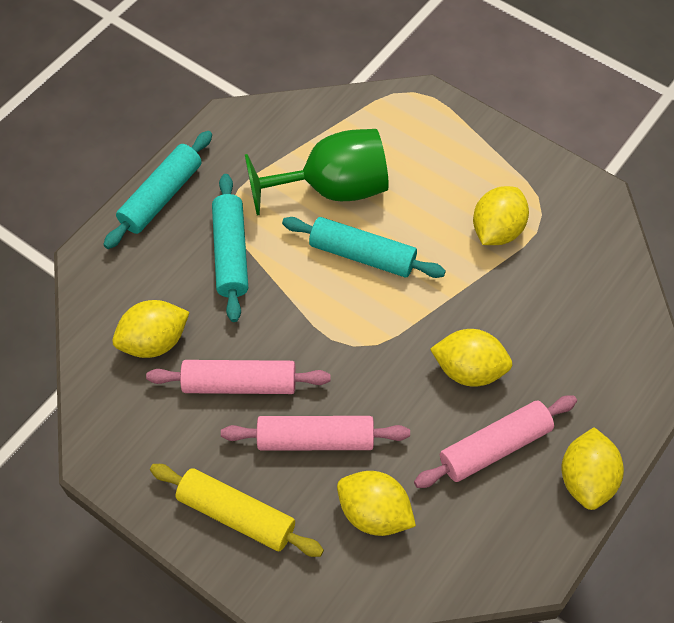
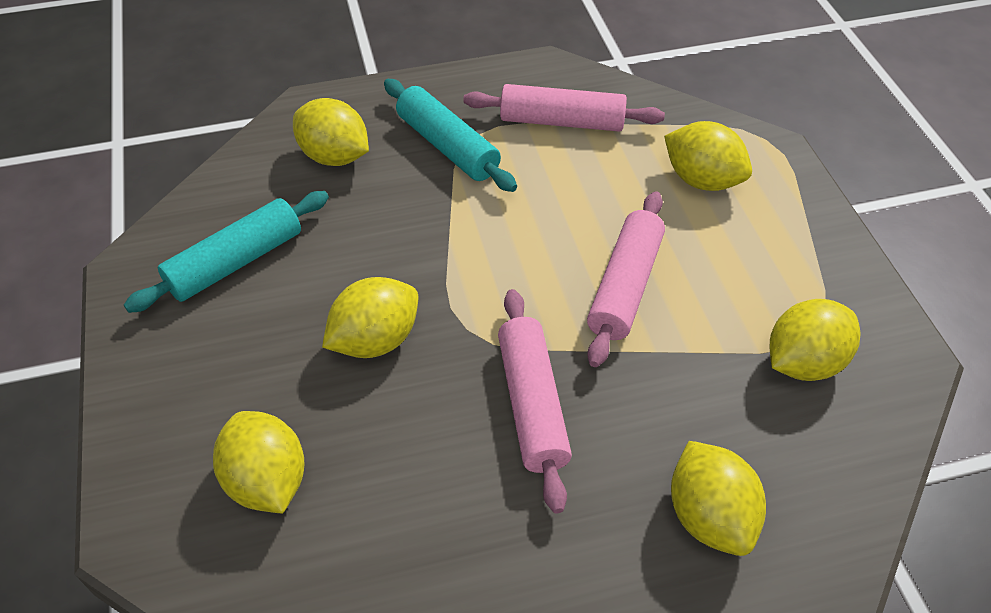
green goblet: 1 -> 0
turquoise rolling pin: 3 -> 2
yellow lemon: 5 -> 6
yellow rolling pin: 1 -> 0

